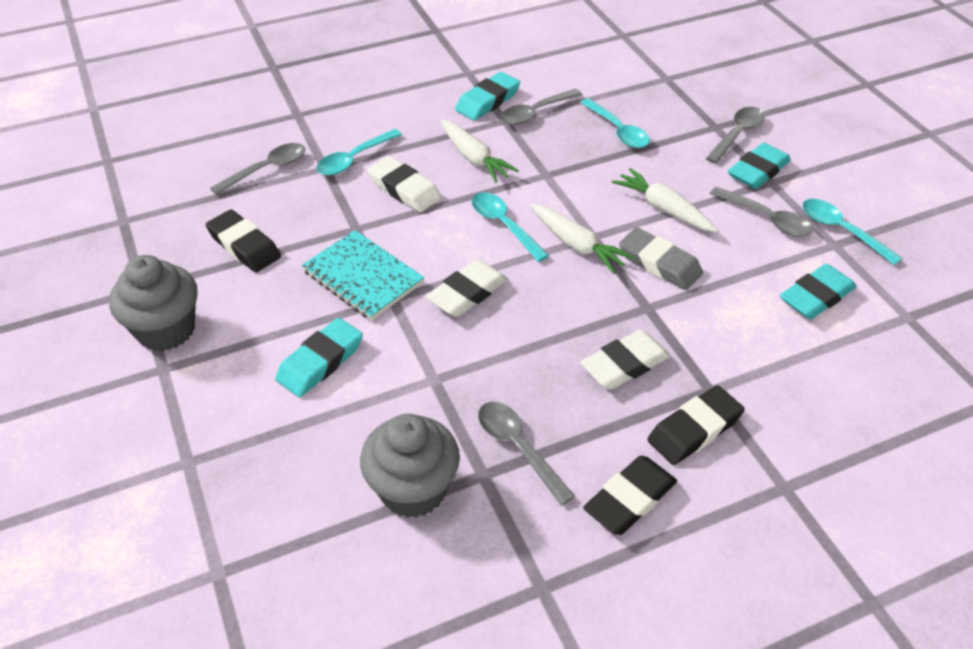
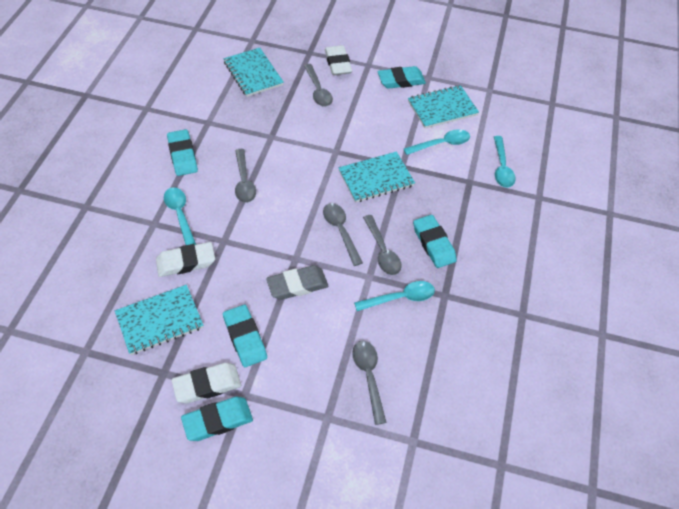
black eraser: 3 -> 0
grey cupcake: 2 -> 0
turquoise eraser: 4 -> 5
turquoise notebook: 1 -> 4
white carrot: 3 -> 0

